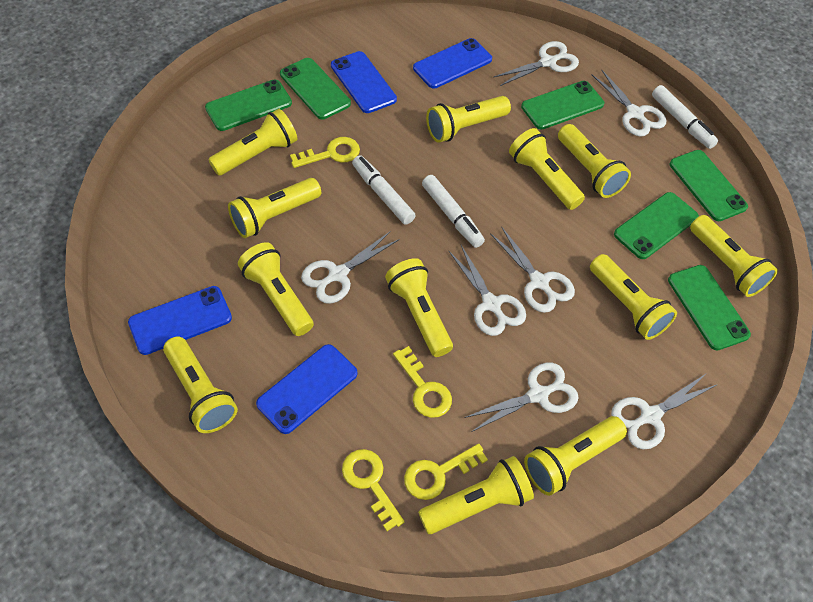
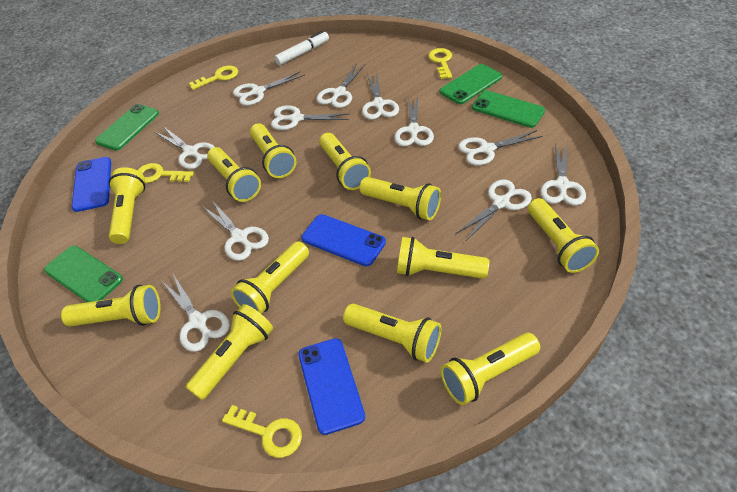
blue phone: 4 -> 3
green phone: 6 -> 4
white marker: 3 -> 1
white scissors: 7 -> 11

